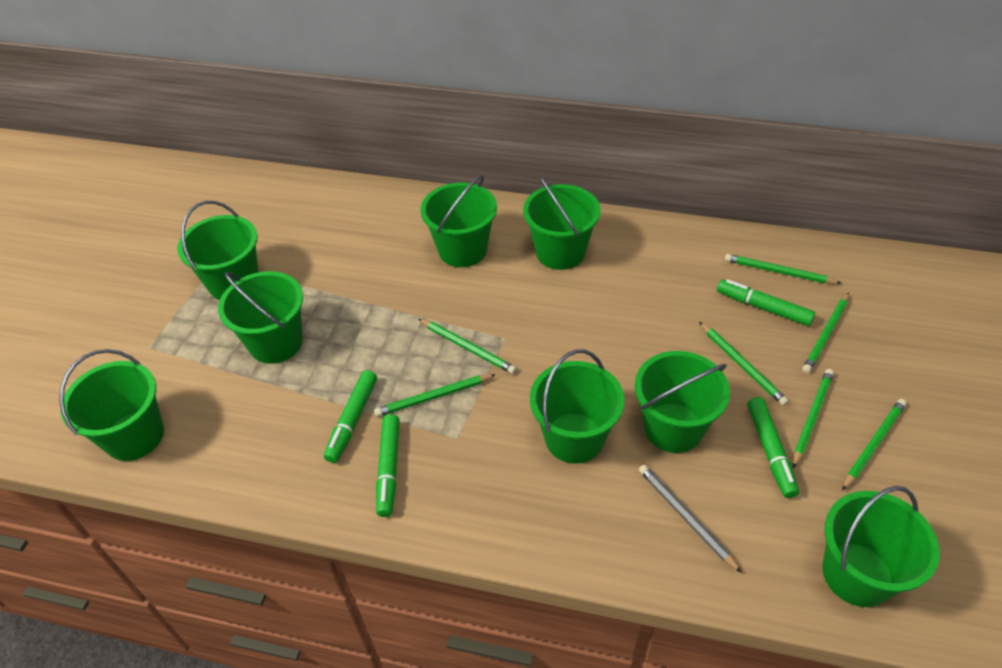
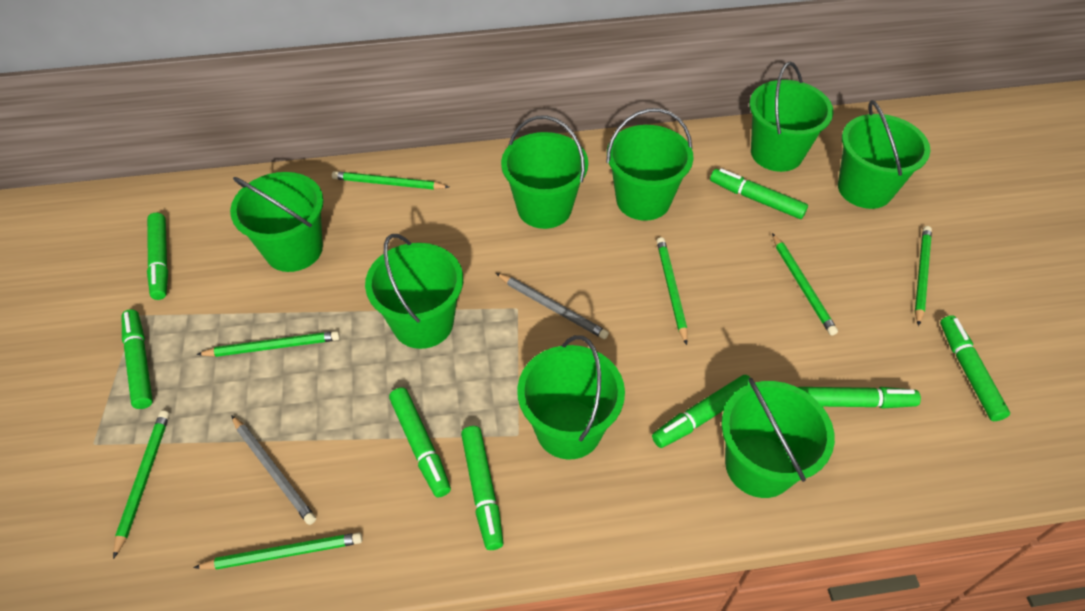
green marker: 4 -> 8
grey pencil: 1 -> 2

